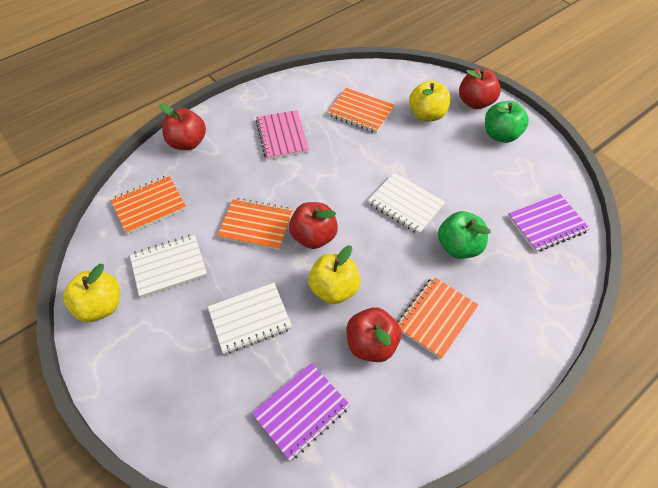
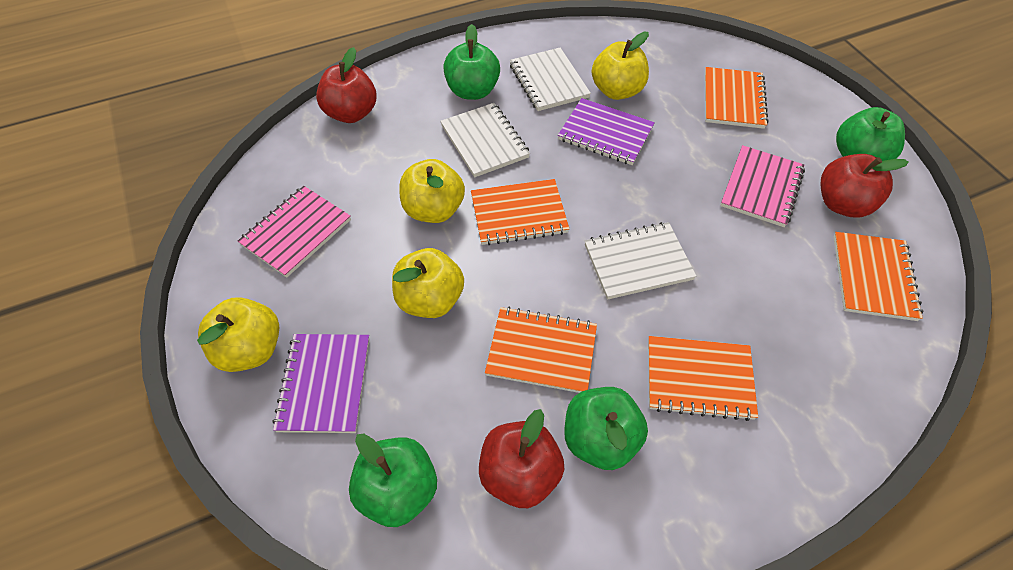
green apple: 2 -> 4
orange notebook: 4 -> 5
pink notebook: 1 -> 2
red apple: 4 -> 3
yellow apple: 3 -> 4

